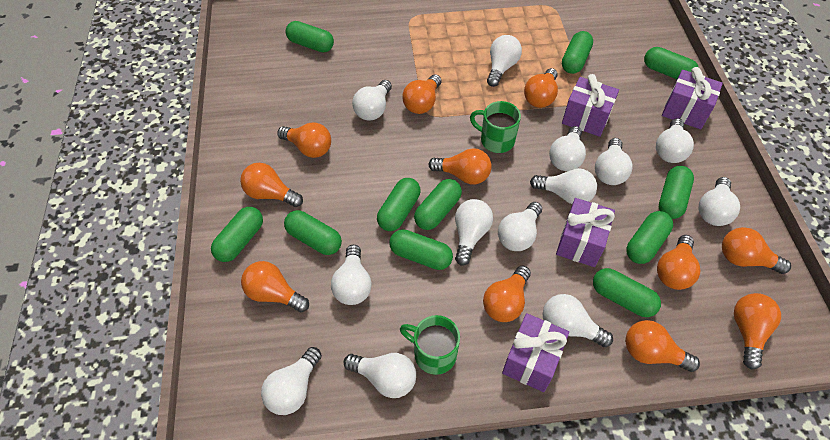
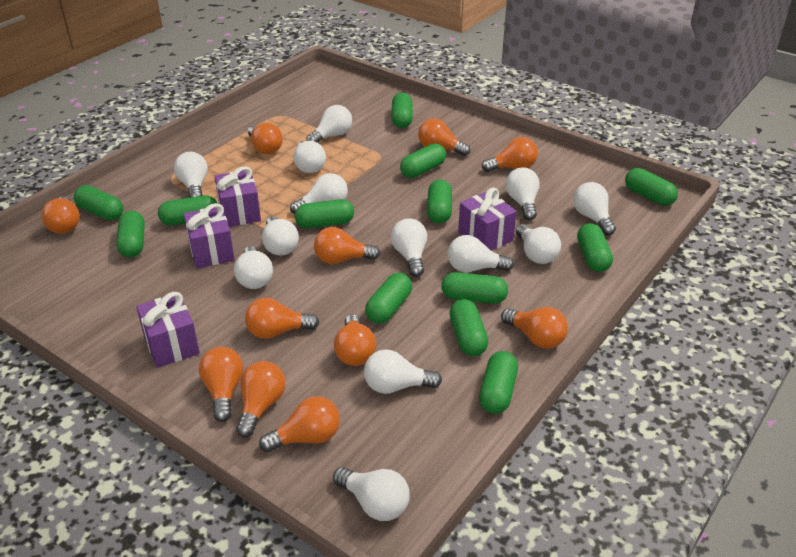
green capsule: 11 -> 13
green mug: 2 -> 0

